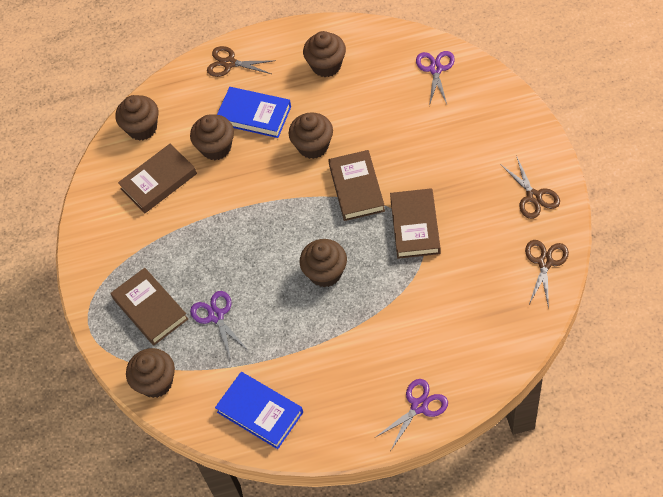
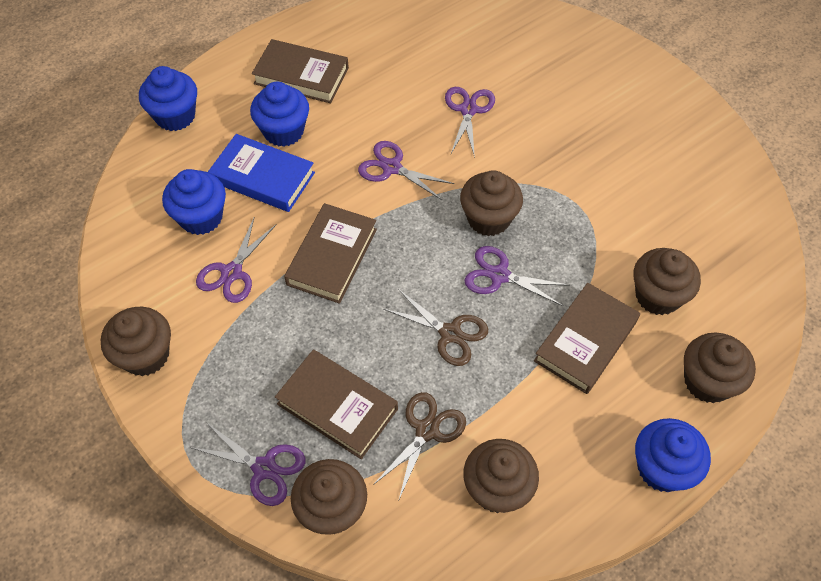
blue book: 2 -> 1
blue cupcake: 0 -> 4
brown scissors: 3 -> 2
purple scissors: 3 -> 5

